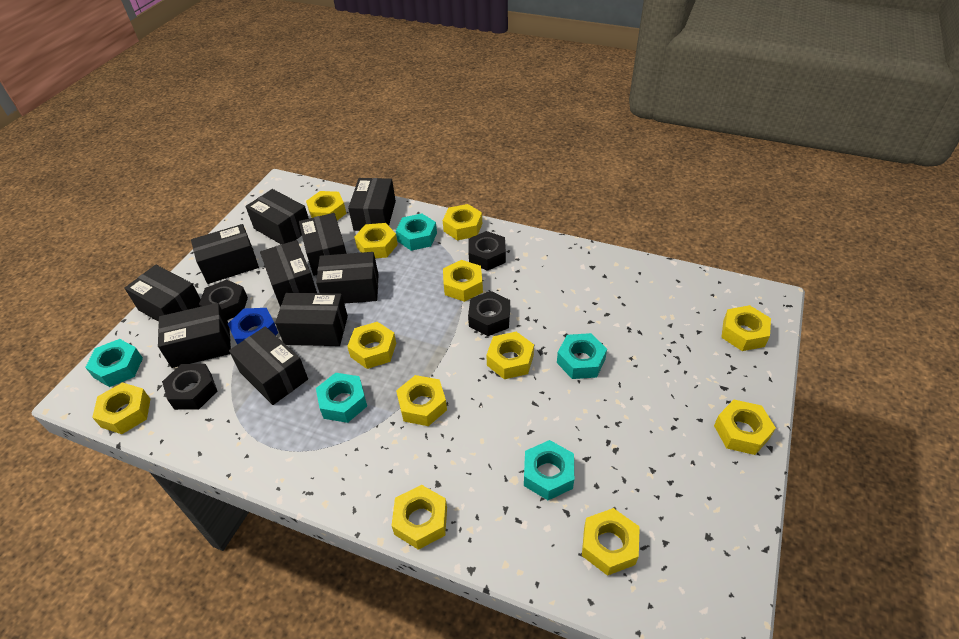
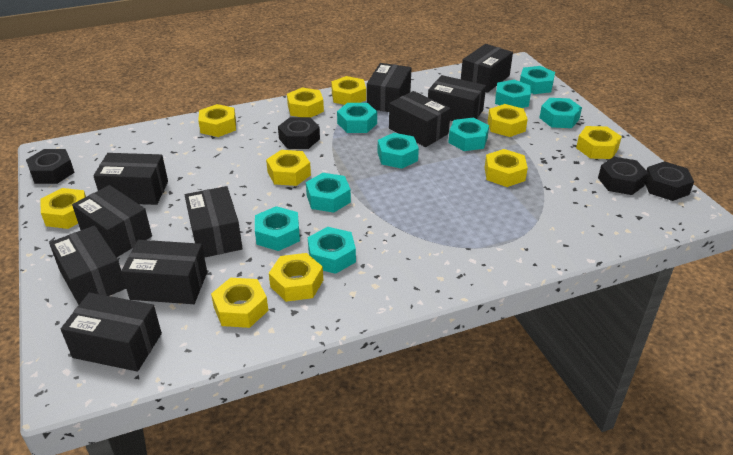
blue nut: 1 -> 0
turquoise nut: 5 -> 9
yellow nut: 12 -> 10

